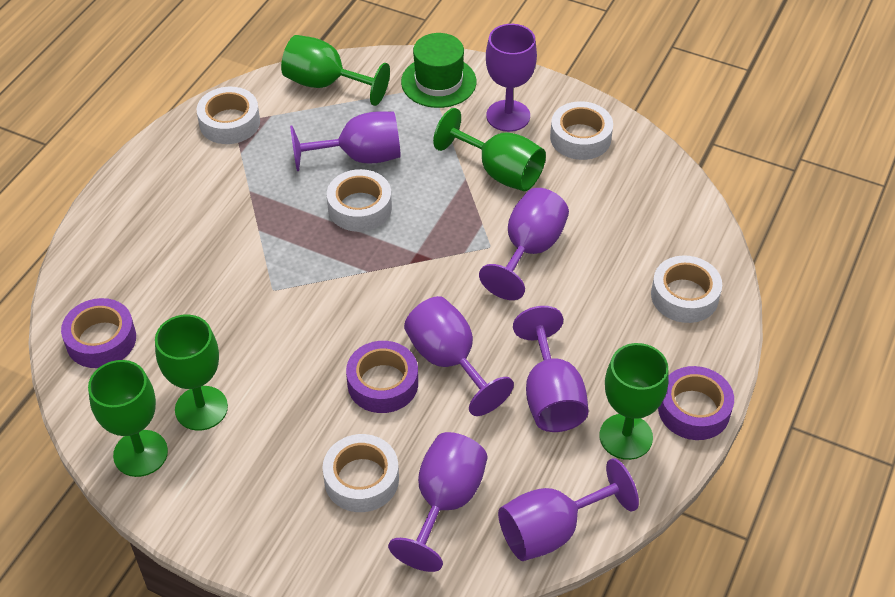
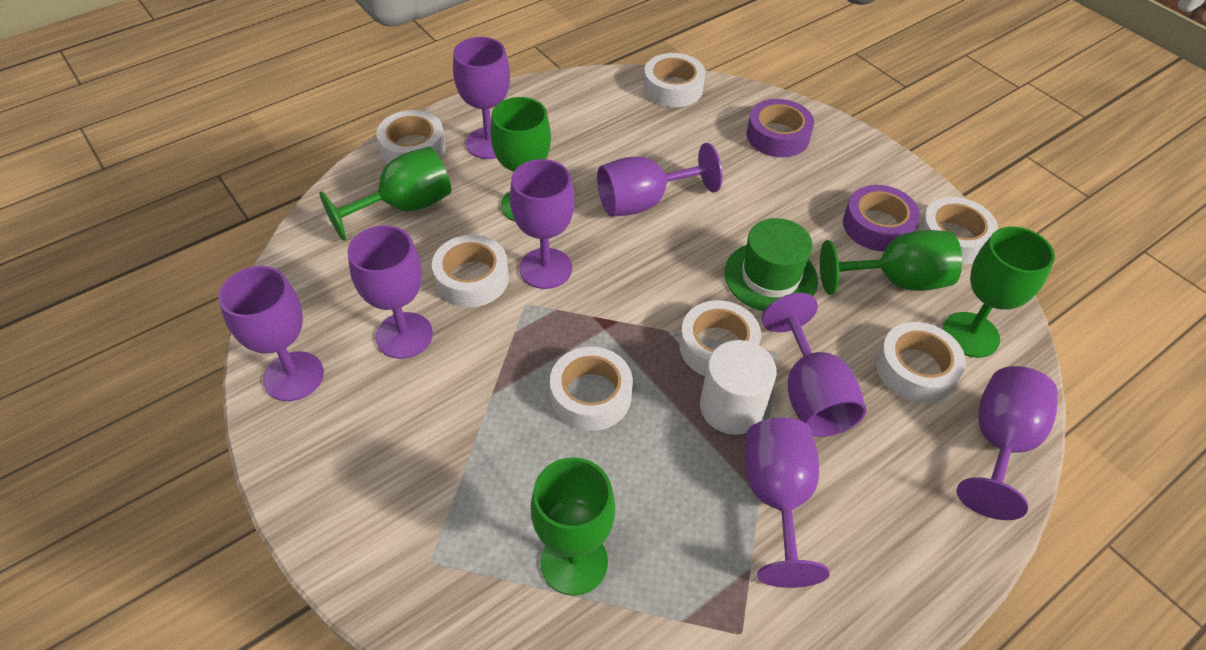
purple goblet: 7 -> 8
purple tape: 3 -> 2
white cylinder: 0 -> 1
white tape: 5 -> 7

